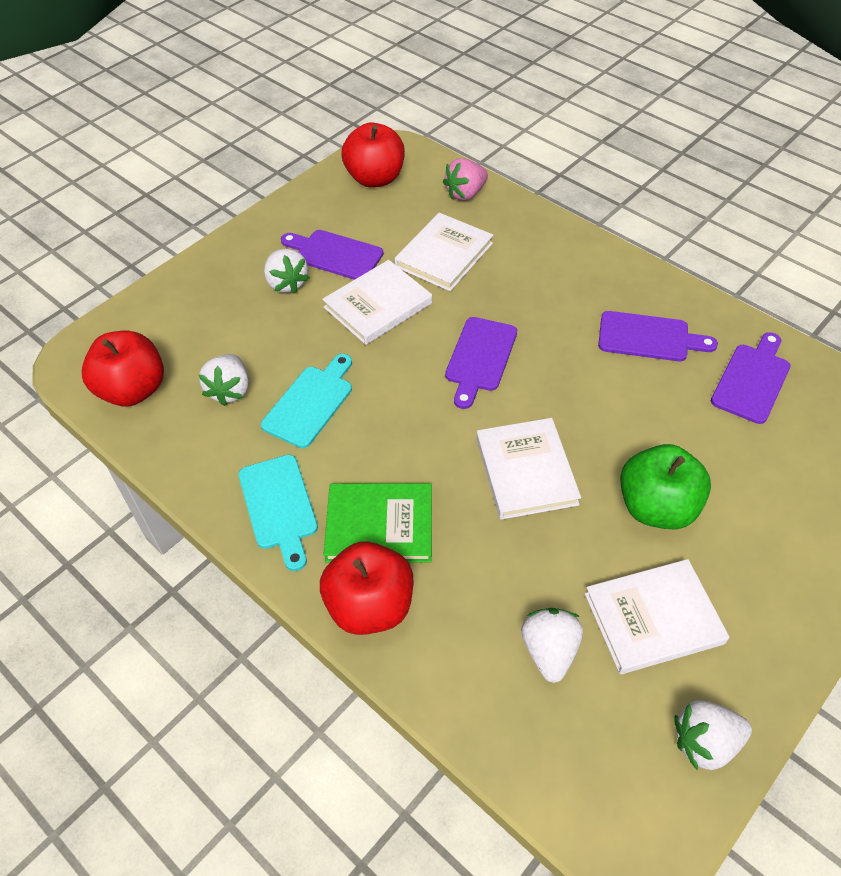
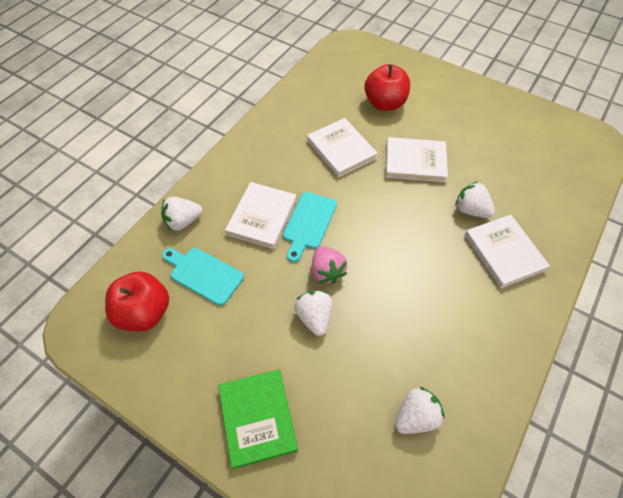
green apple: 1 -> 0
purple cutting board: 4 -> 0
red apple: 3 -> 2

